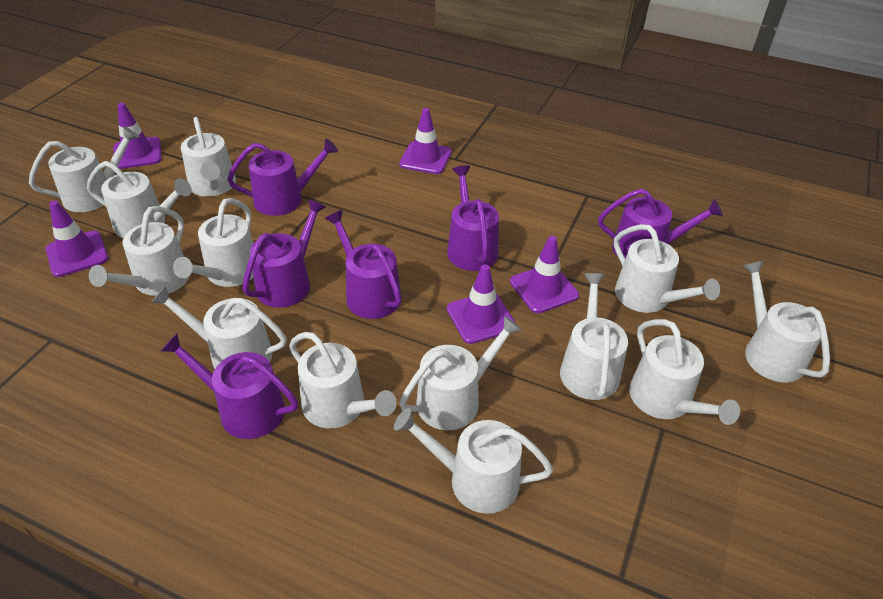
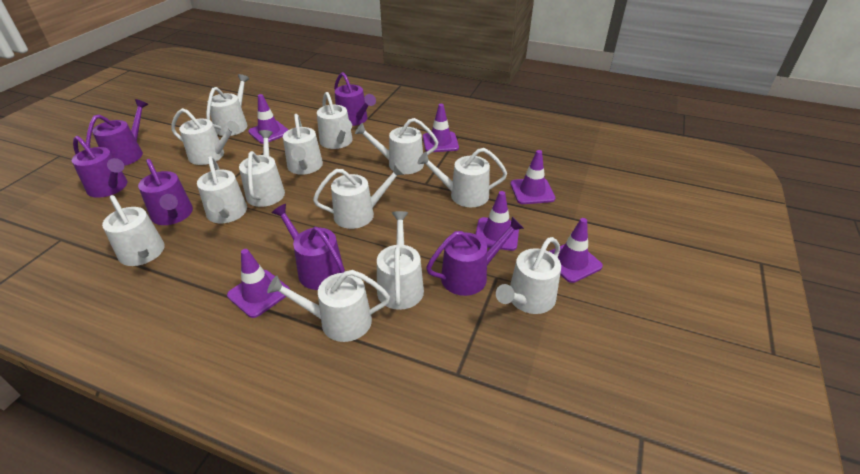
purple traffic cone: 5 -> 6

